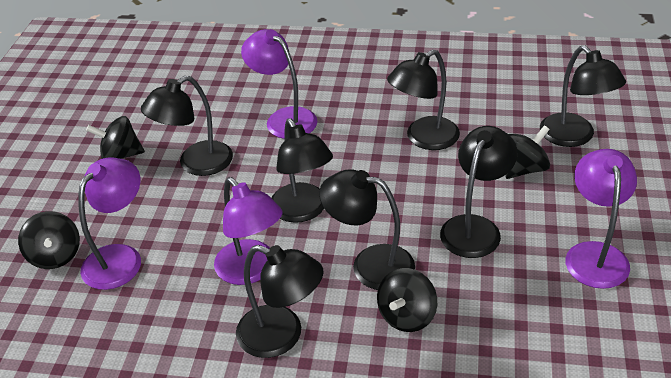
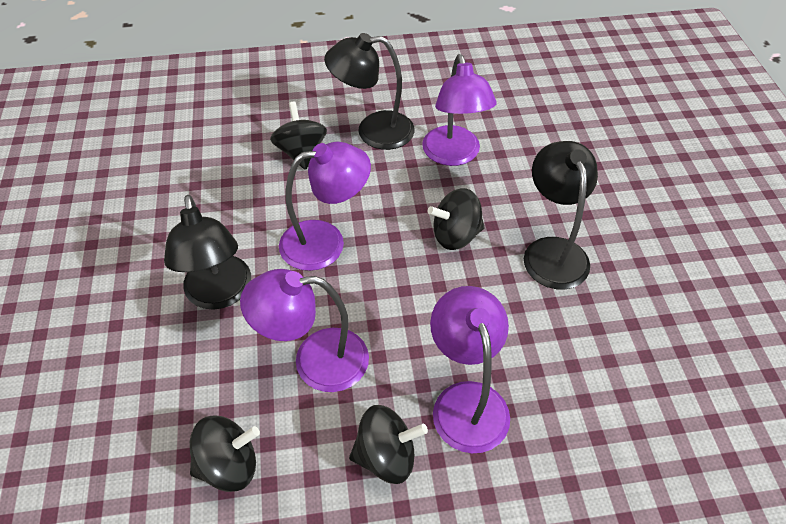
black lamp: 7 -> 3

